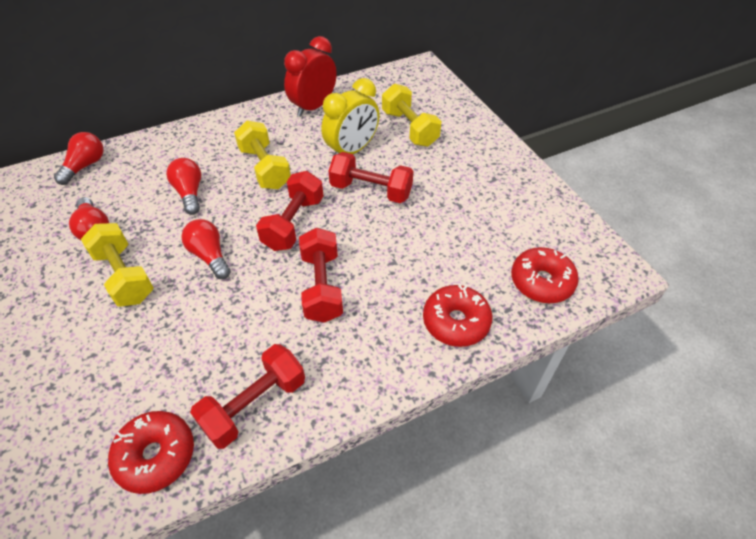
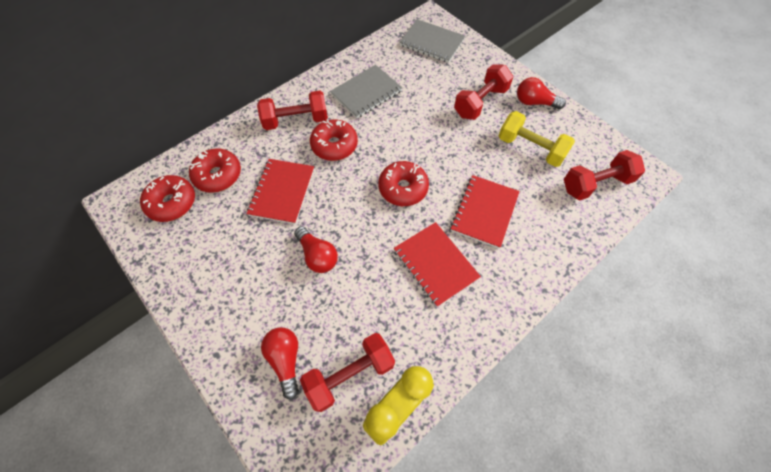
grey notebook: 0 -> 2
red clock: 1 -> 0
red donut: 3 -> 4
red light bulb: 4 -> 3
red notebook: 0 -> 3
yellow dumbbell: 3 -> 1

